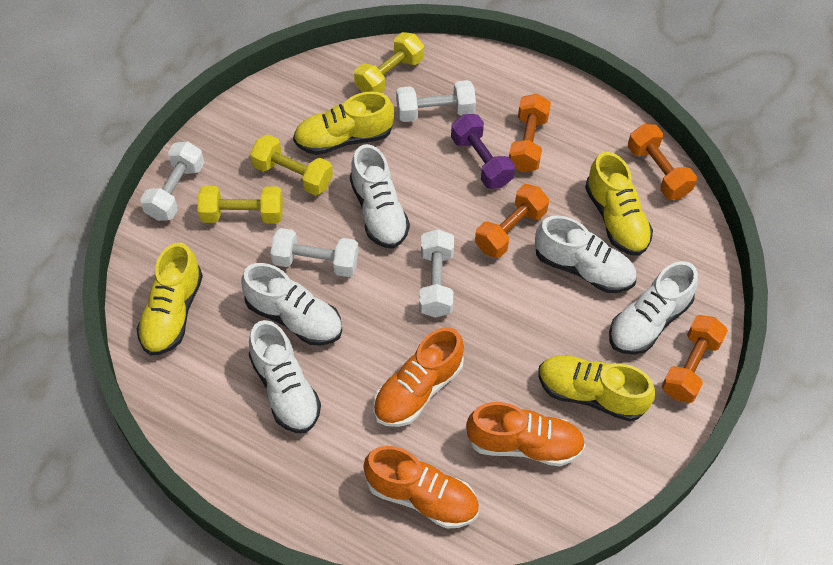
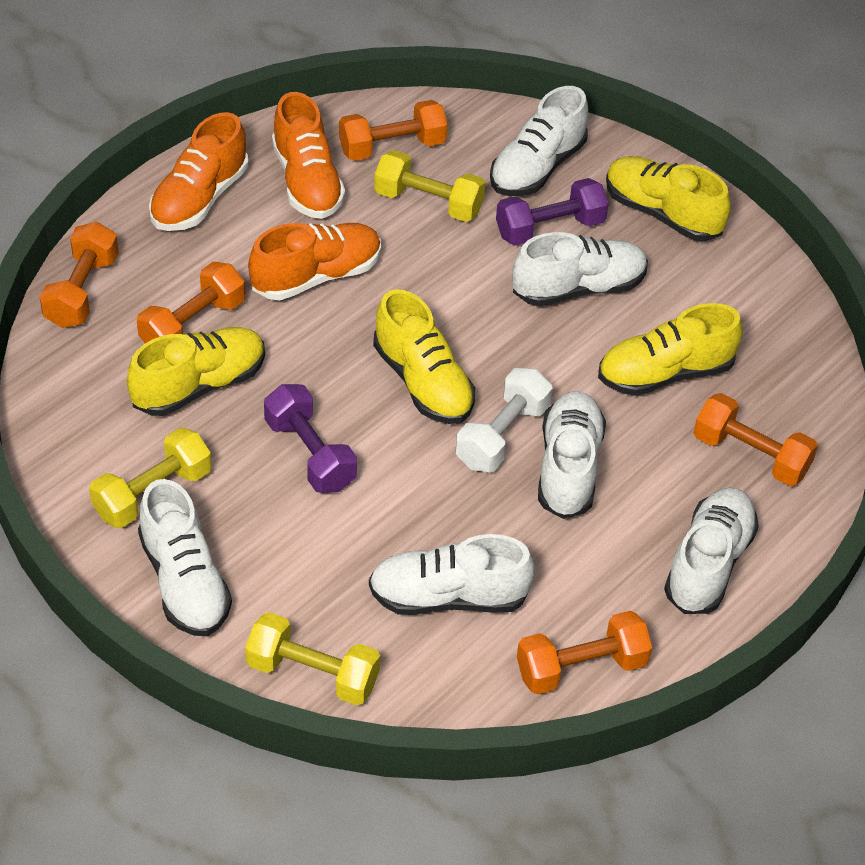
orange dumbbell: 4 -> 5
purple dumbbell: 1 -> 2
white dumbbell: 4 -> 1
white shoe: 5 -> 6

